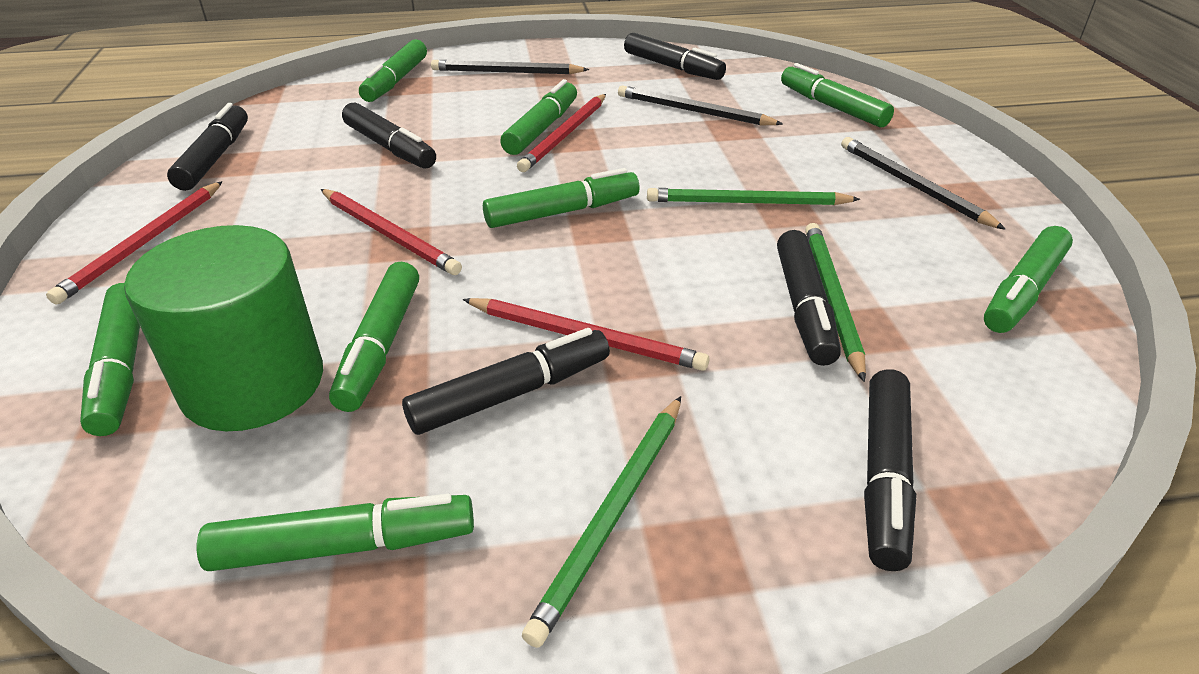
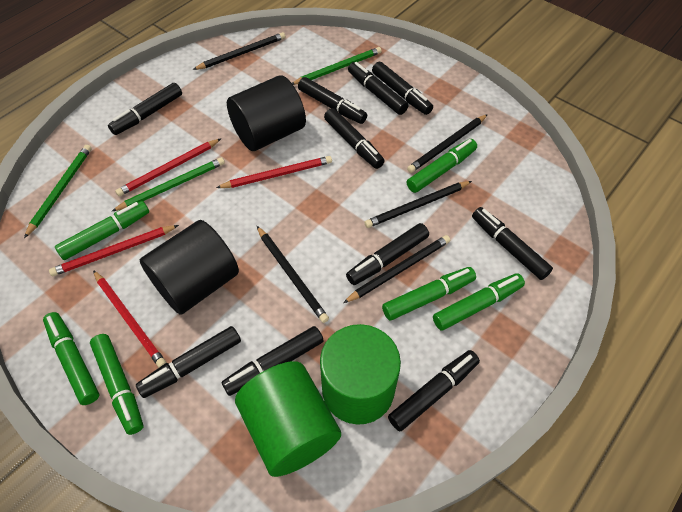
black cylinder: 0 -> 2
black marker: 6 -> 10
black pencil: 3 -> 5
green cylinder: 1 -> 2
green marker: 8 -> 6

